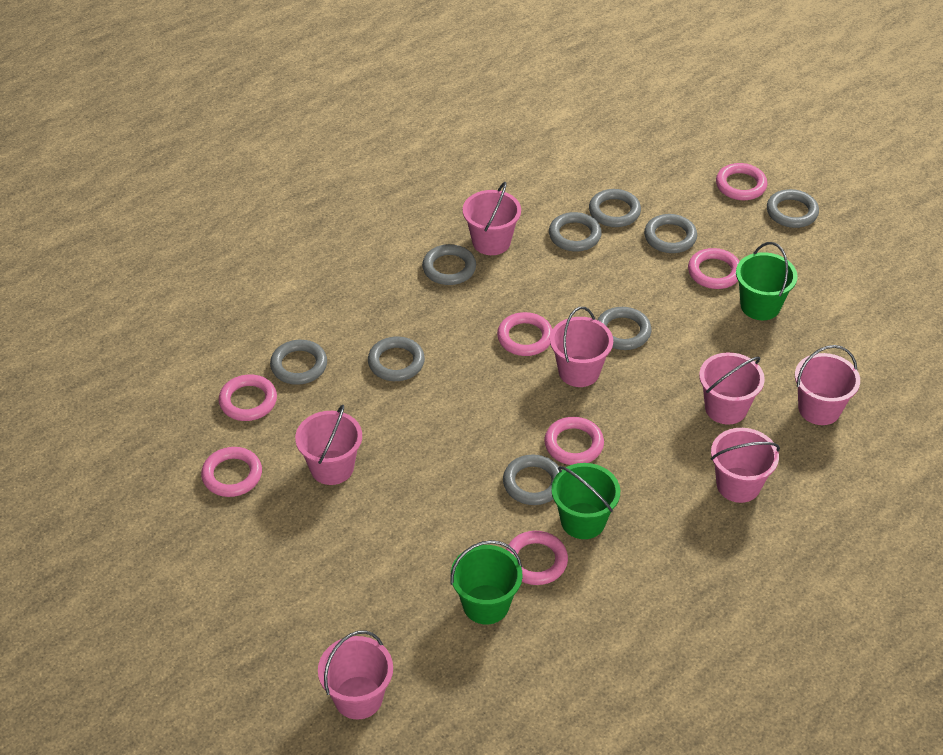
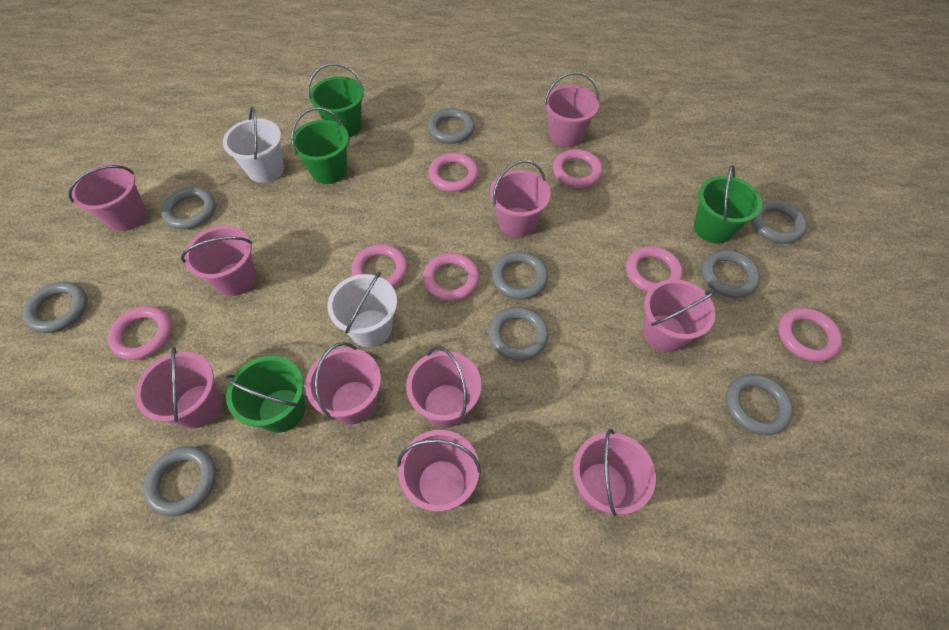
green bucket: 3 -> 4
pink bucket: 7 -> 10
white bucket: 0 -> 2

